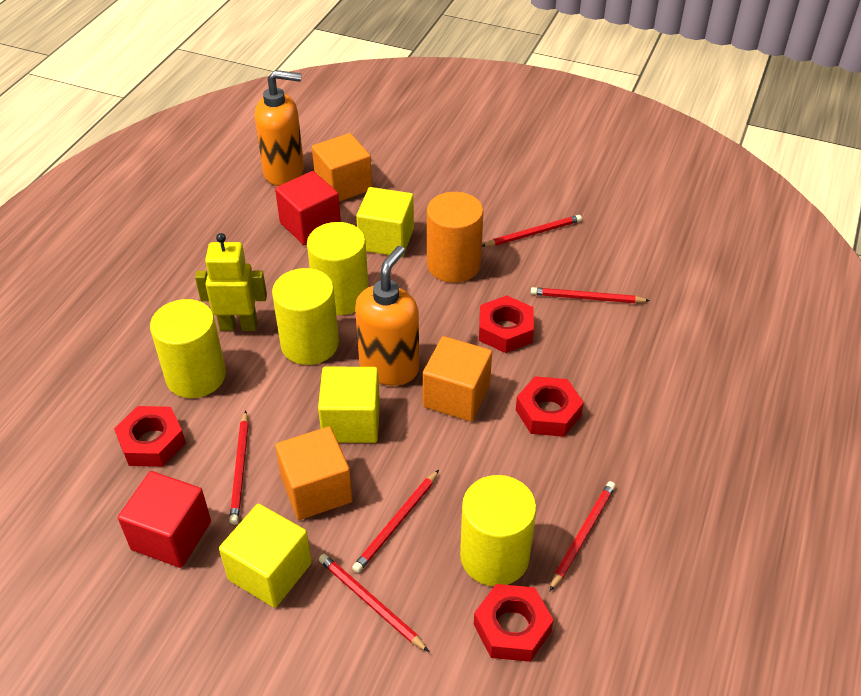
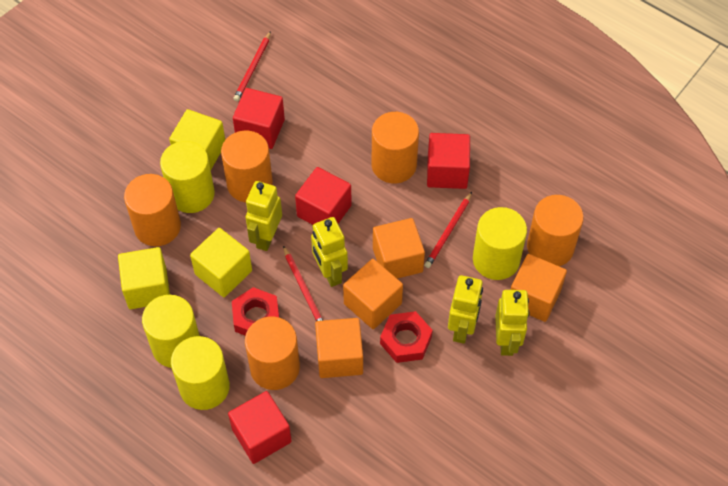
orange cube: 3 -> 4
orange cylinder: 1 -> 5
orange soap dispenser: 2 -> 0
red cube: 2 -> 4
red nut: 4 -> 2
red pencil: 6 -> 3
yellow robot: 1 -> 4

